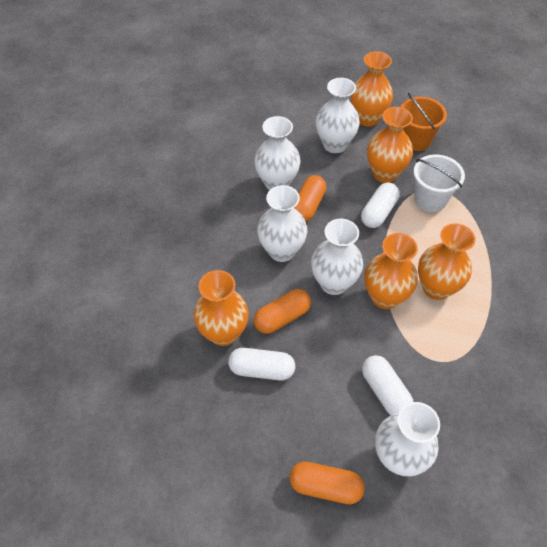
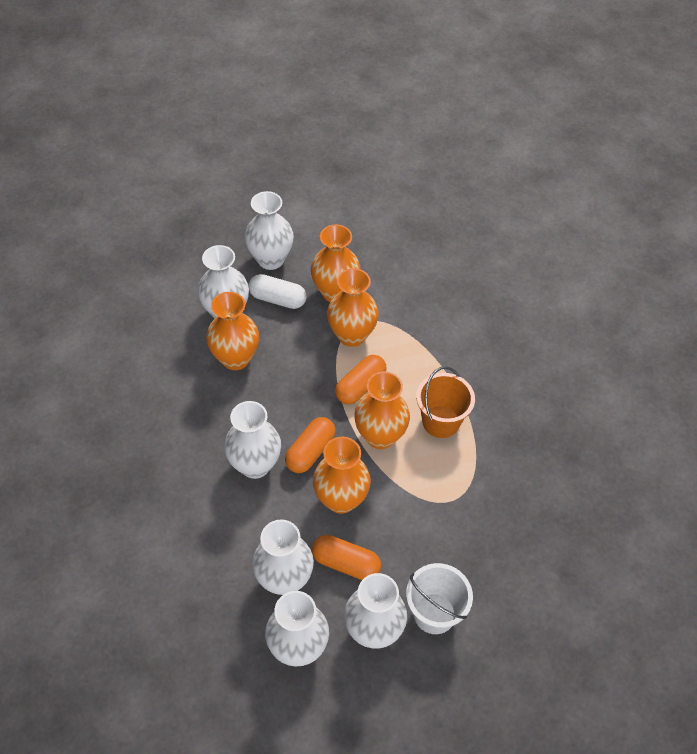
white capsule: 3 -> 1
white vase: 5 -> 6

